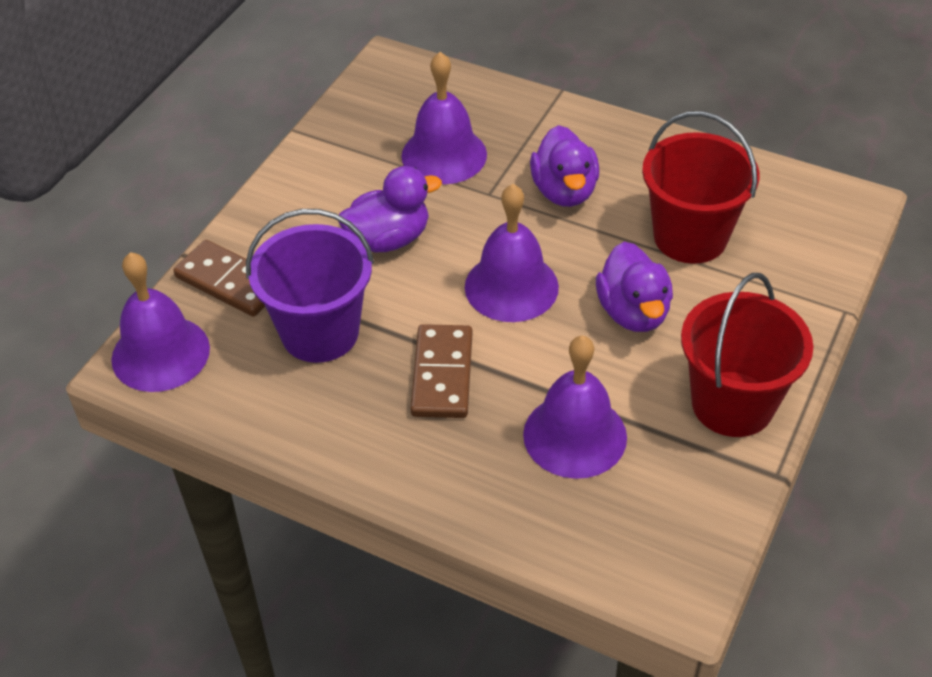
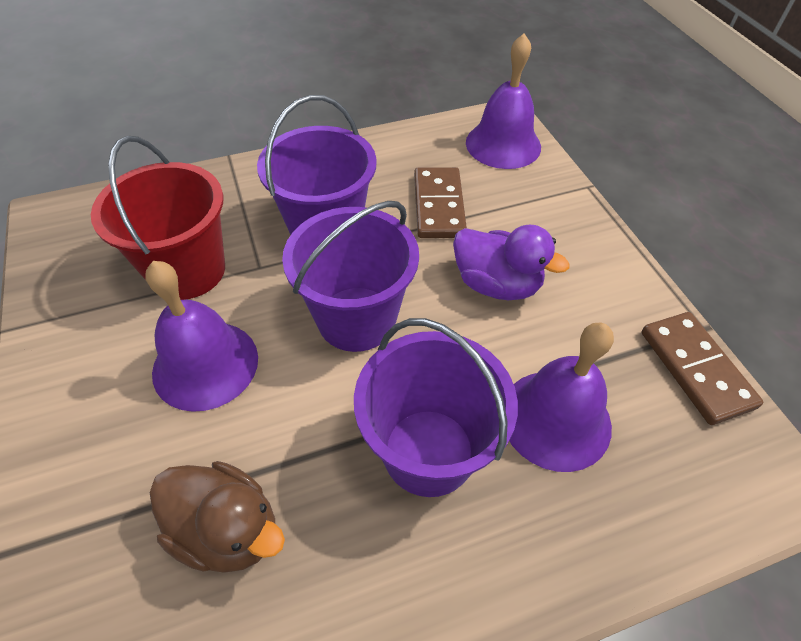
brown duck: 0 -> 1
purple bell: 4 -> 3
purple bucket: 1 -> 3
purple duck: 3 -> 1
red bucket: 2 -> 1

